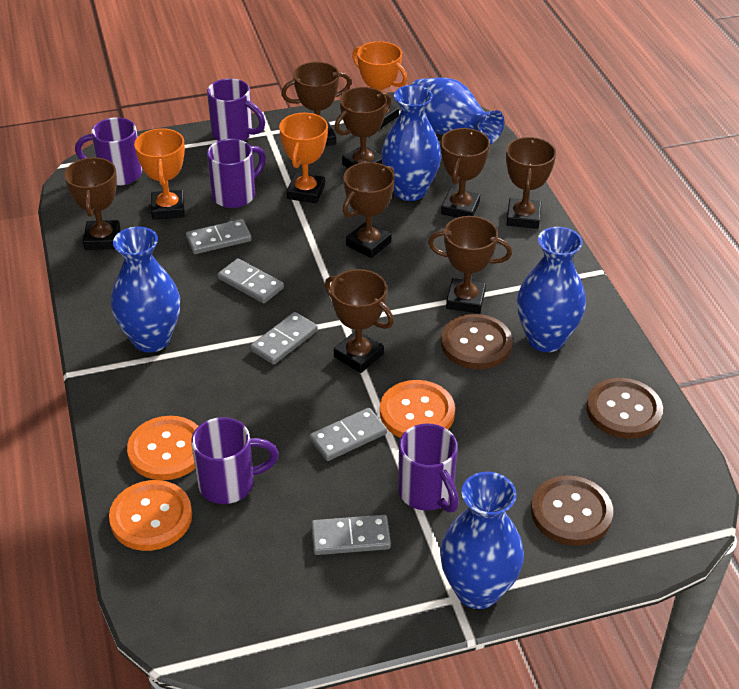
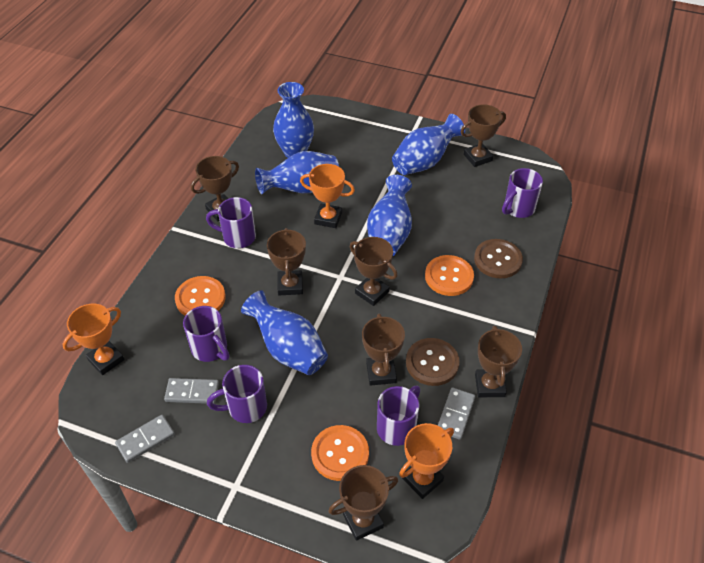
brown button: 3 -> 2
brown trophy: 8 -> 7
grey domino: 5 -> 3

